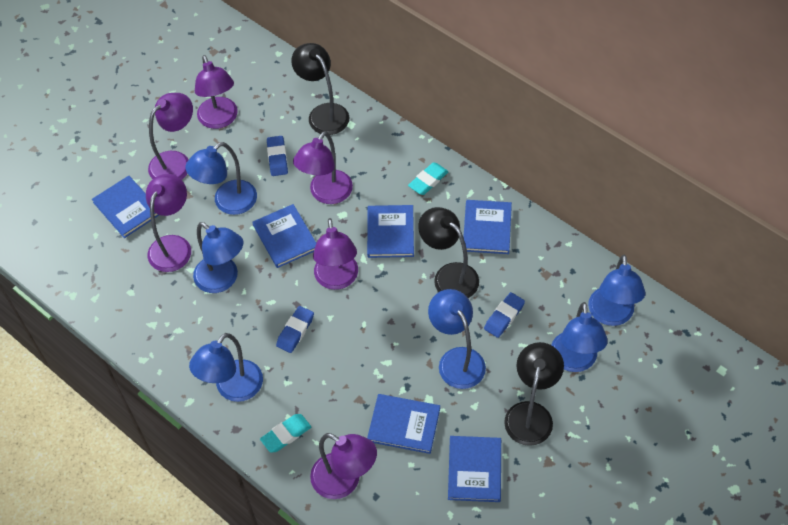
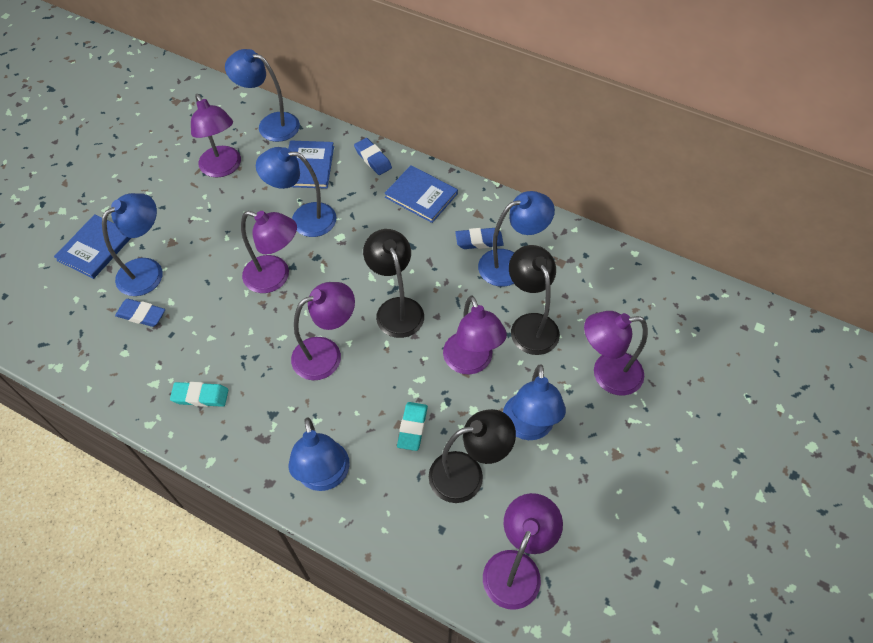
blue book: 6 -> 3

